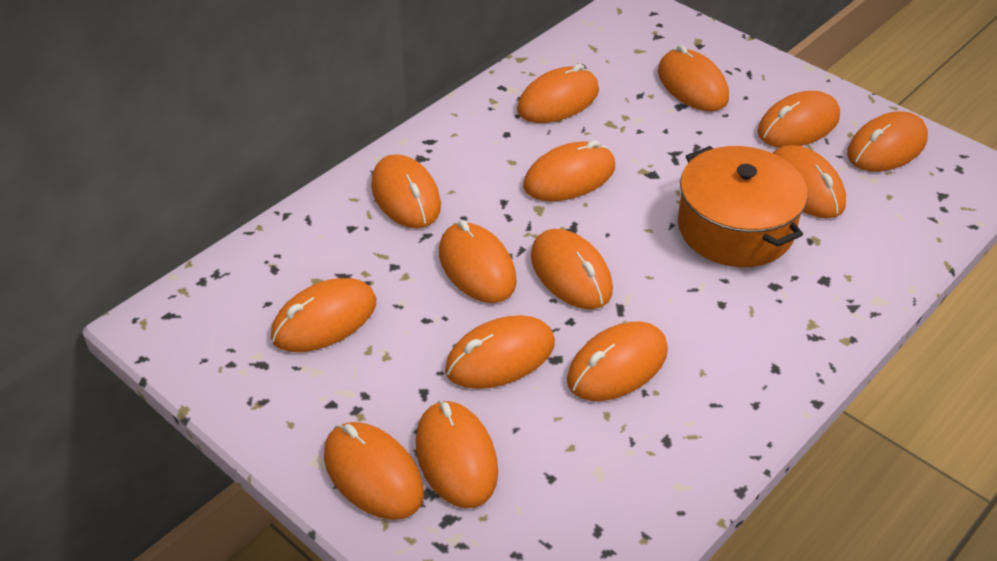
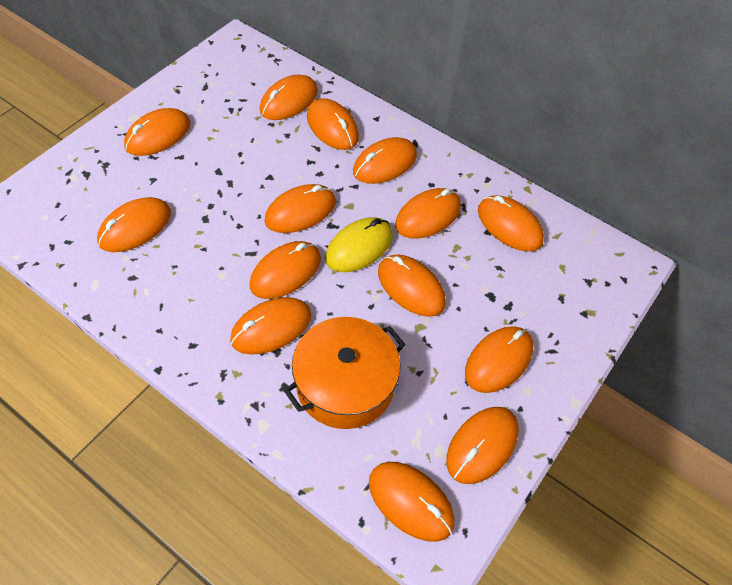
yellow mouse: 0 -> 1

